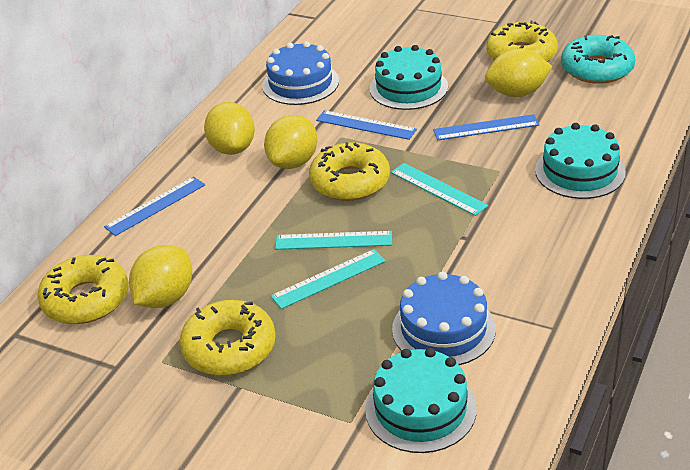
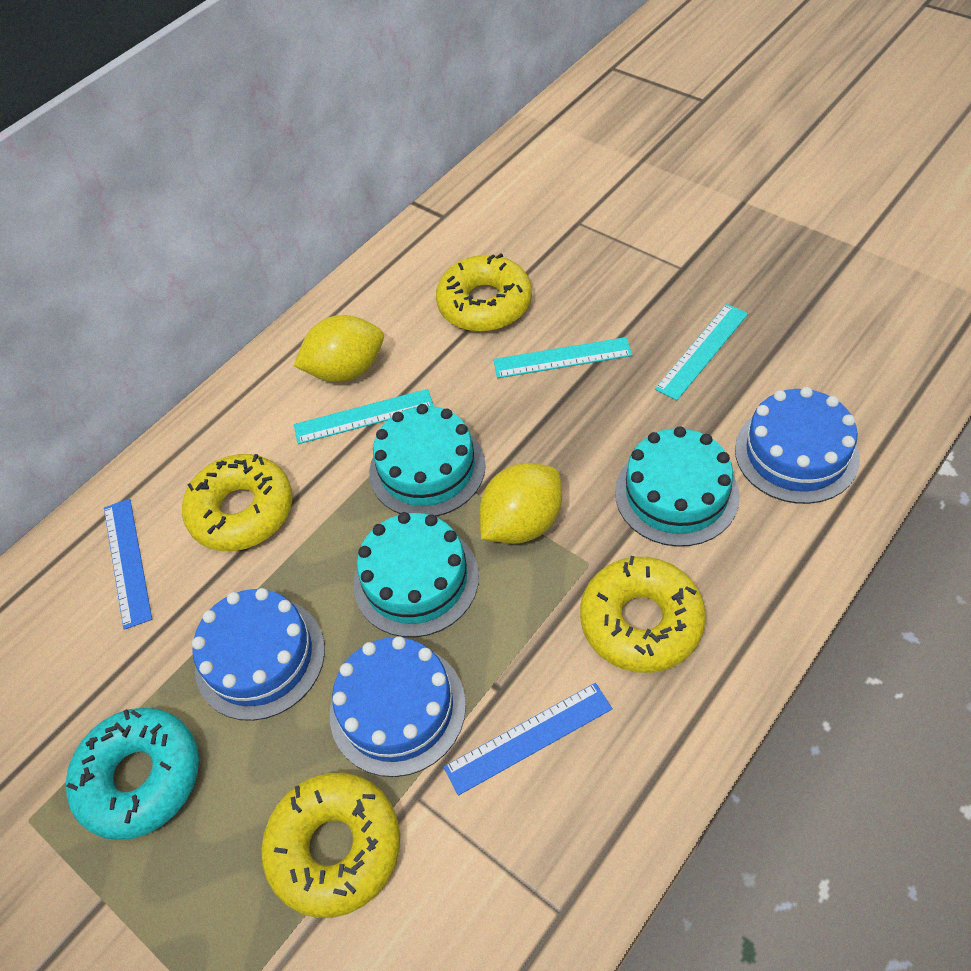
blue cake: 2 -> 3
blue ruler: 3 -> 2
yellow lemon: 4 -> 2

